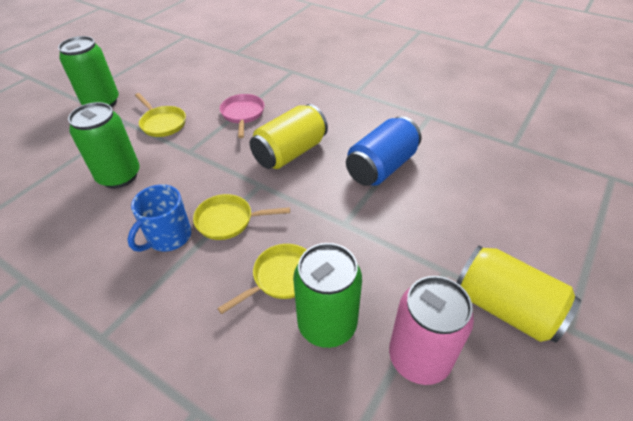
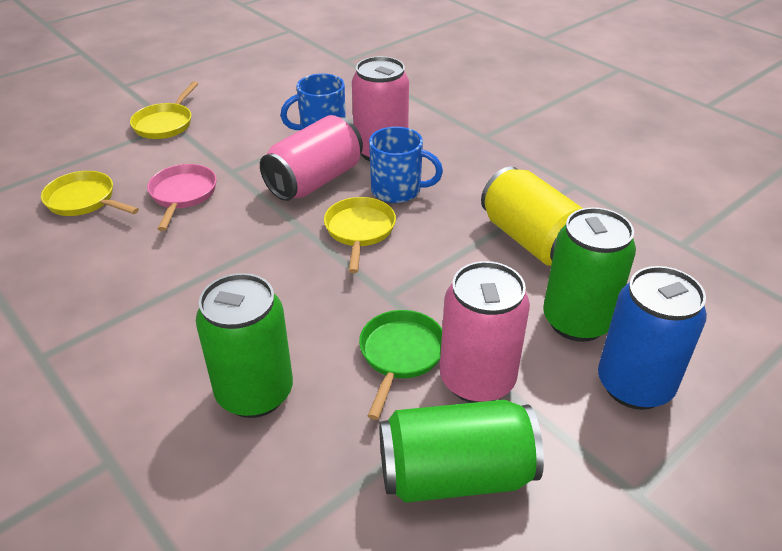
blue mug: 1 -> 2
green pan: 0 -> 1
pink can: 1 -> 3
yellow can: 2 -> 1

